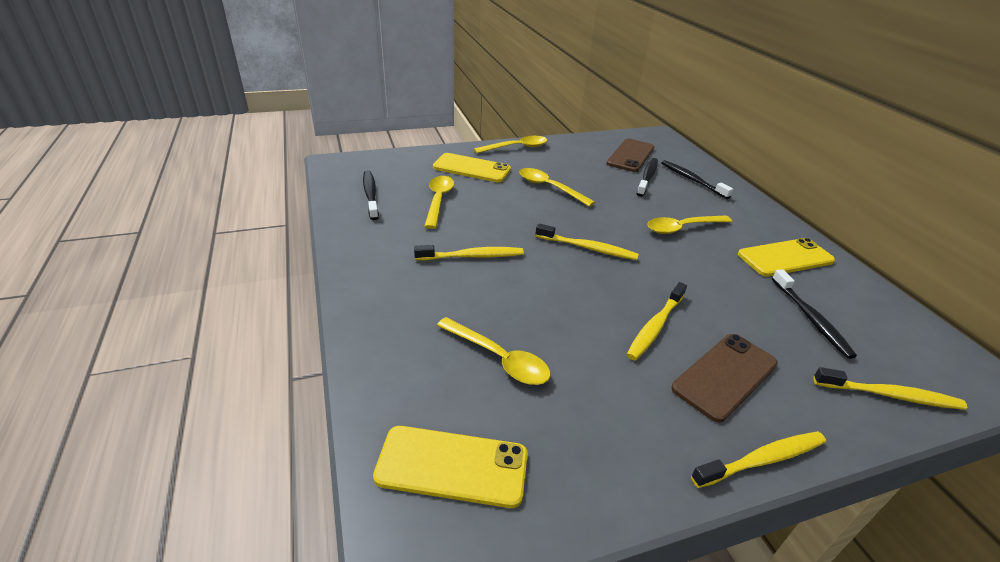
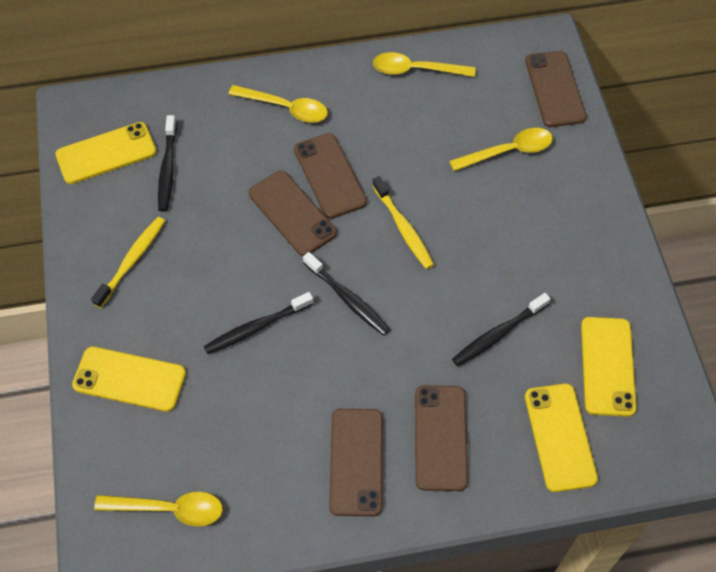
brown phone: 2 -> 5
yellow phone: 3 -> 4
yellow spoon: 5 -> 4
yellow toothbrush: 5 -> 2

